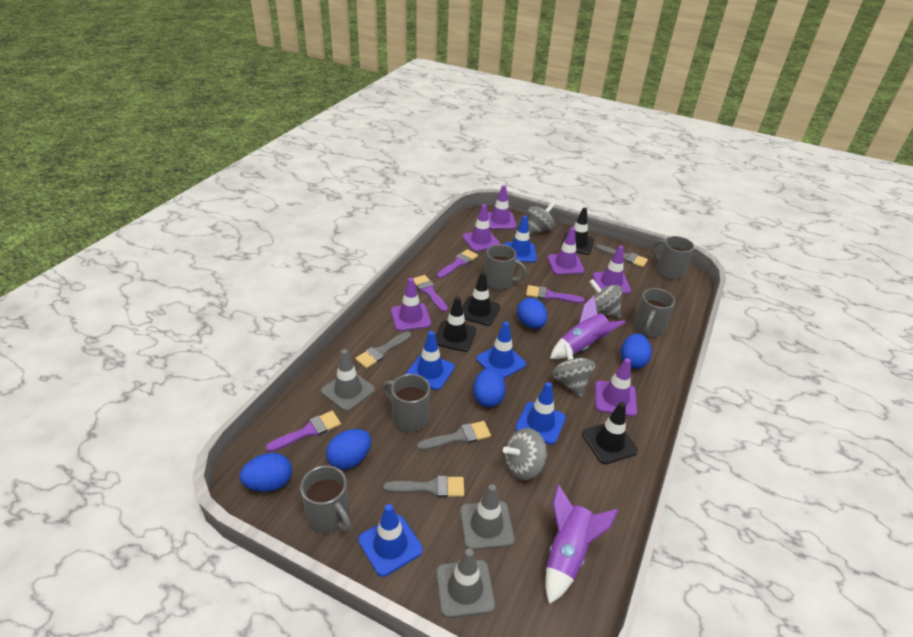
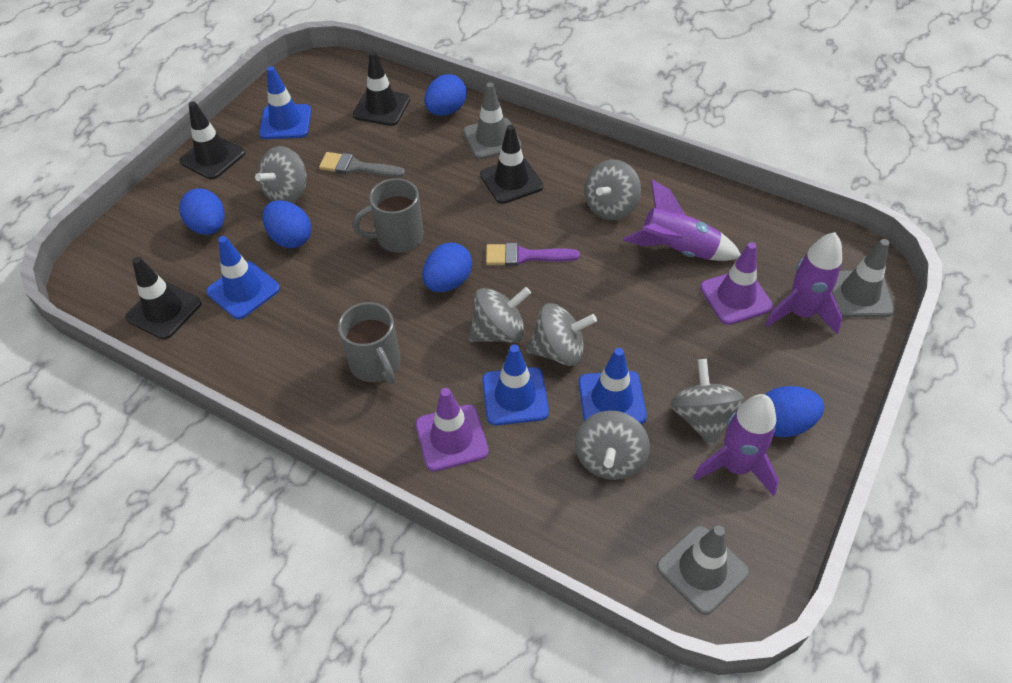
blue traffic cone: 5 -> 4
grey brush: 4 -> 1
grey mug: 5 -> 2
grey spinning top: 4 -> 6
purple brush: 4 -> 1
purple rocket: 2 -> 3
purple traffic cone: 6 -> 2

